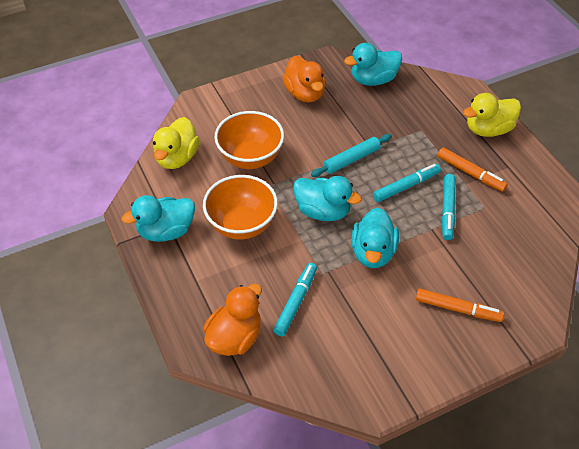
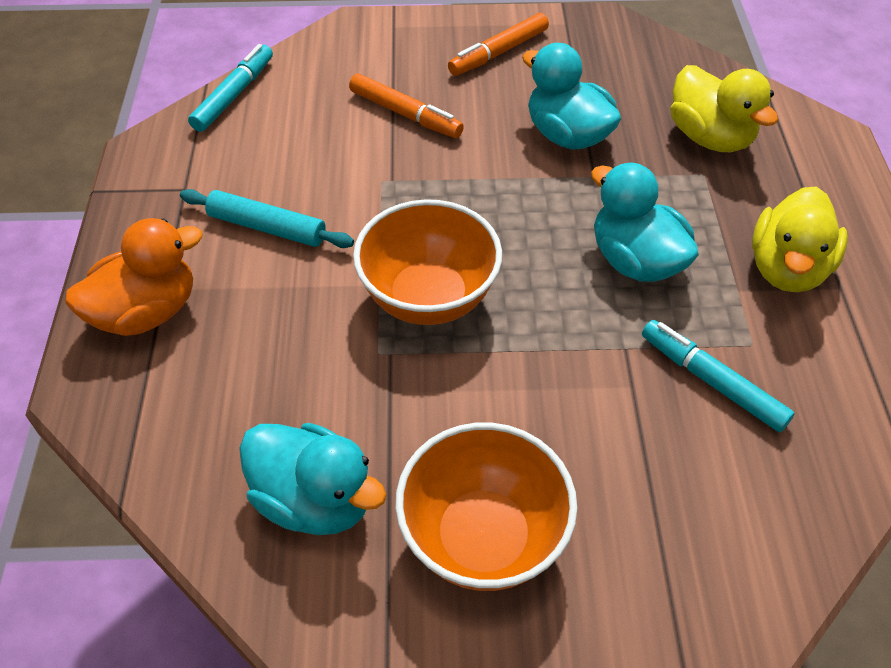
orange duck: 2 -> 1
turquoise duck: 4 -> 3
turquoise marker: 3 -> 2

